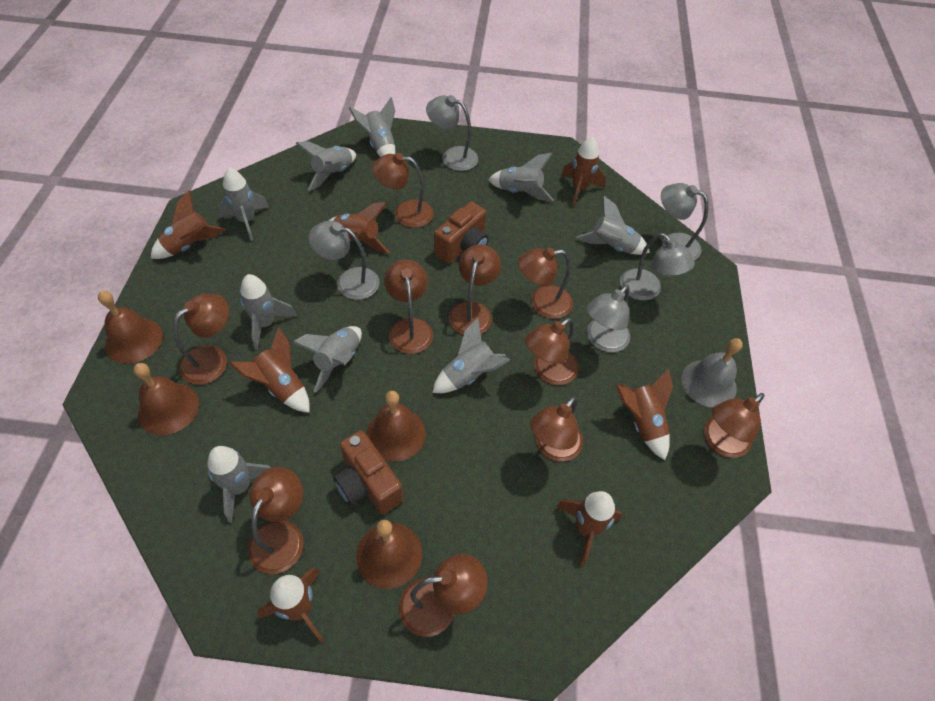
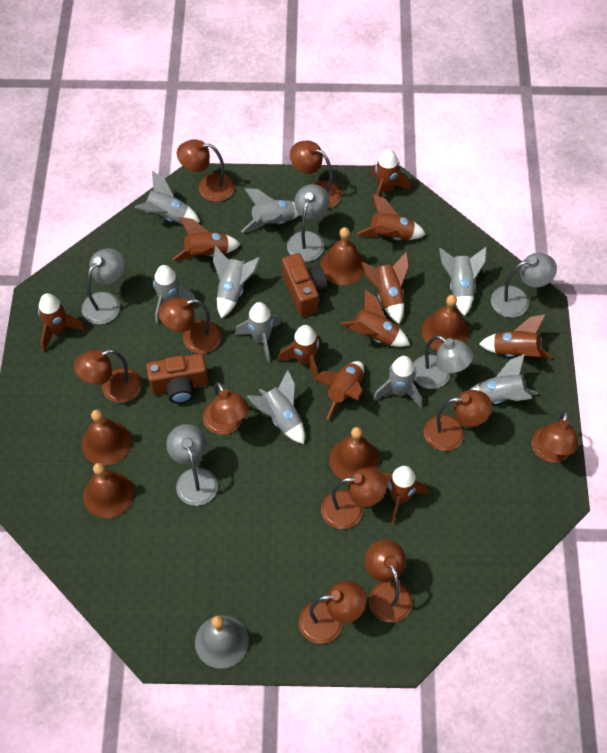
brown bell: 4 -> 5
brown rocket: 7 -> 10

